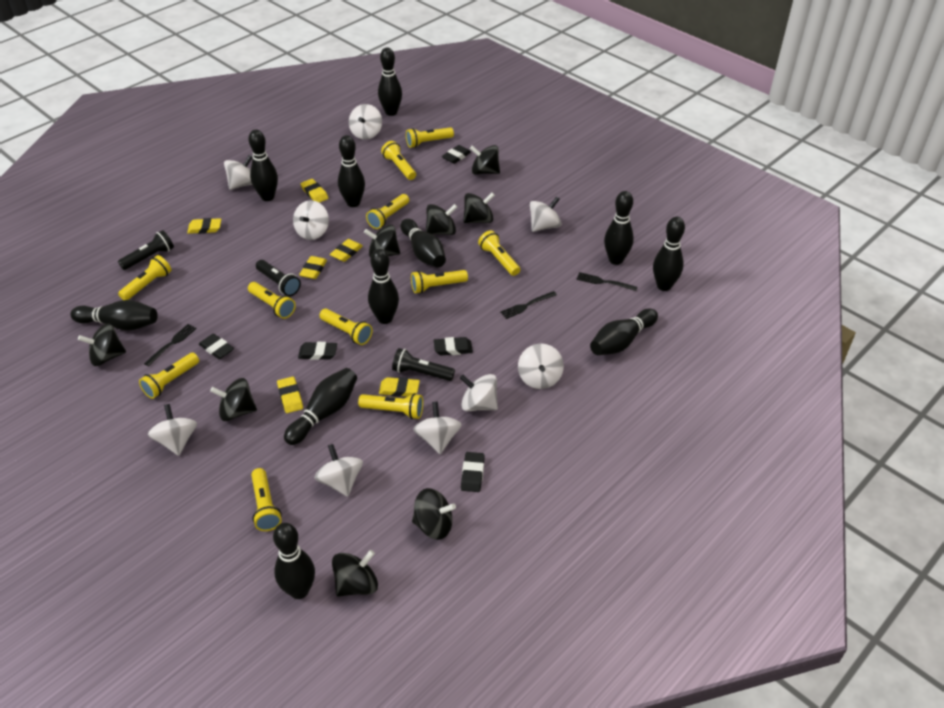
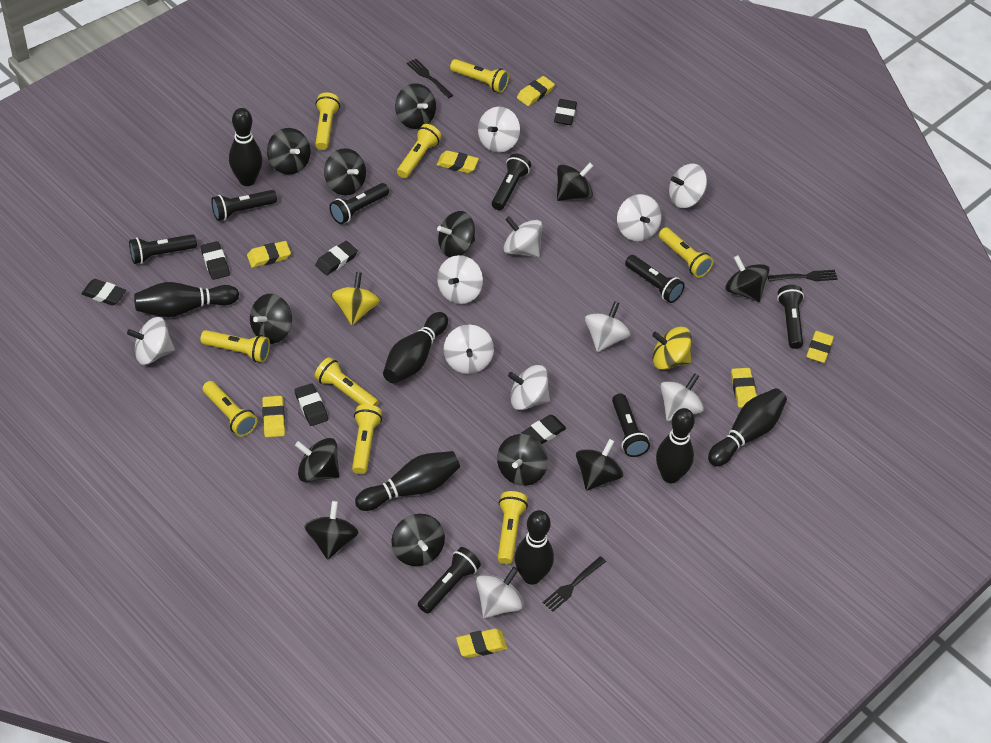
black bowling pin: 11 -> 7
black eraser: 5 -> 6
black flashlight: 3 -> 8
black spinning top: 8 -> 12
white spinning top: 9 -> 11
yellow eraser: 6 -> 7
yellow flashlight: 11 -> 9
yellow spinning top: 0 -> 2

